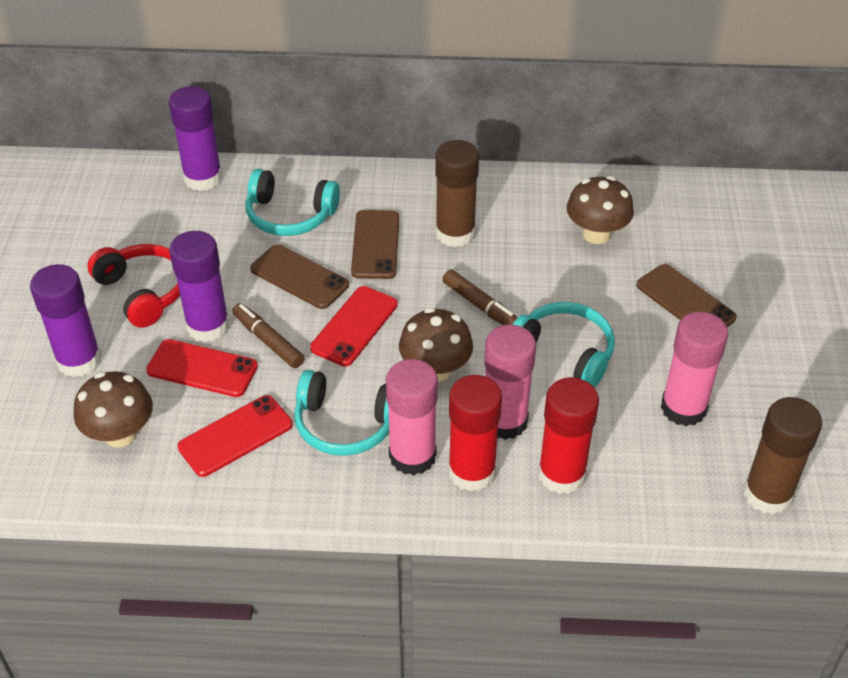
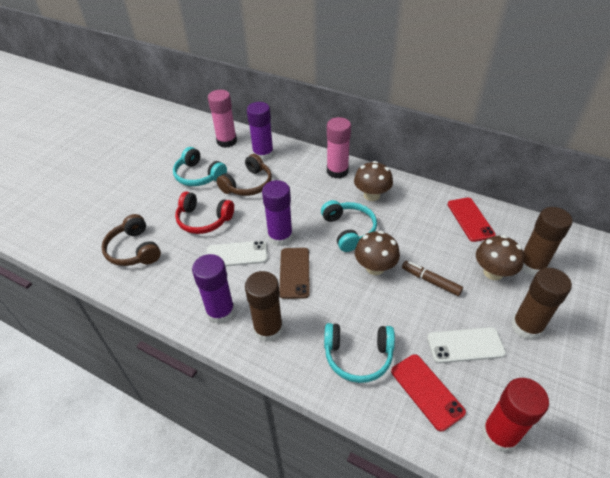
brown glue stick: 2 -> 3
brown headphones: 0 -> 2
brown marker: 2 -> 1
brown phone: 3 -> 1
pink glue stick: 3 -> 2
red glue stick: 2 -> 1
red phone: 3 -> 2
white phone: 0 -> 2

